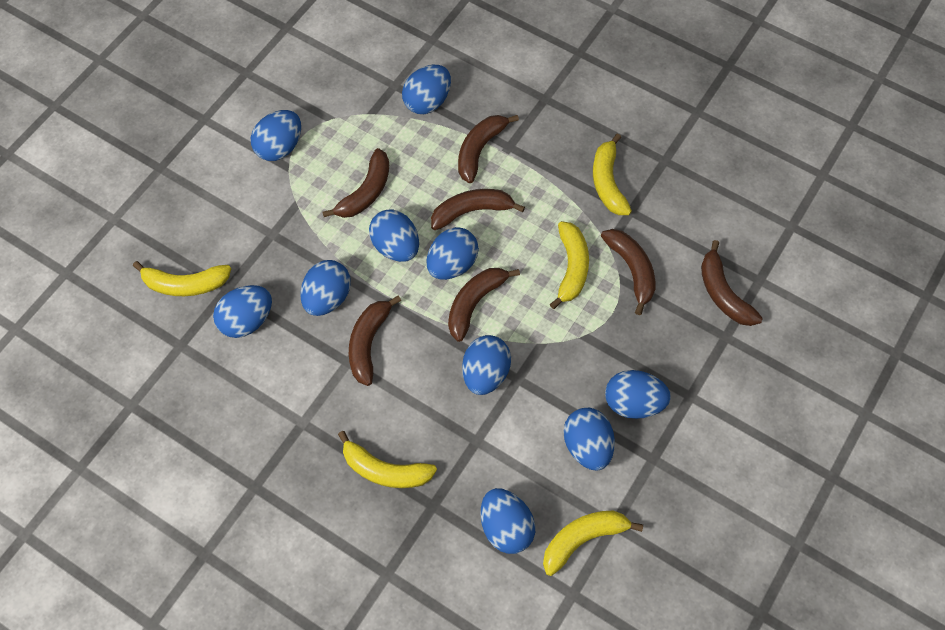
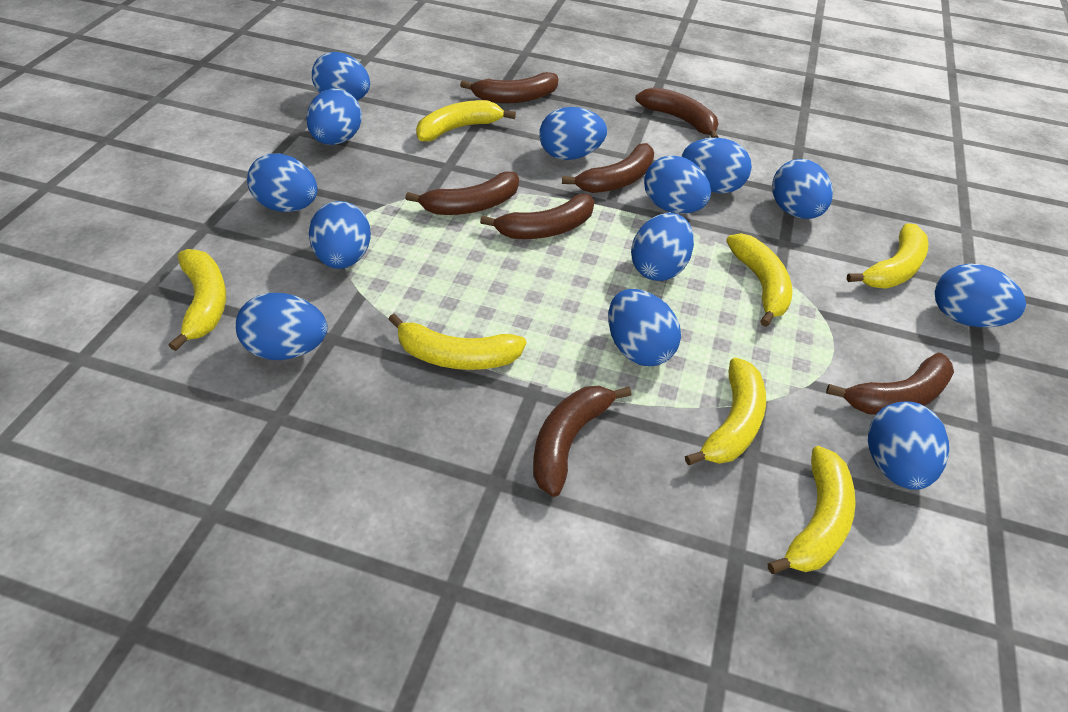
blue egg: 10 -> 13
yellow banana: 5 -> 7

